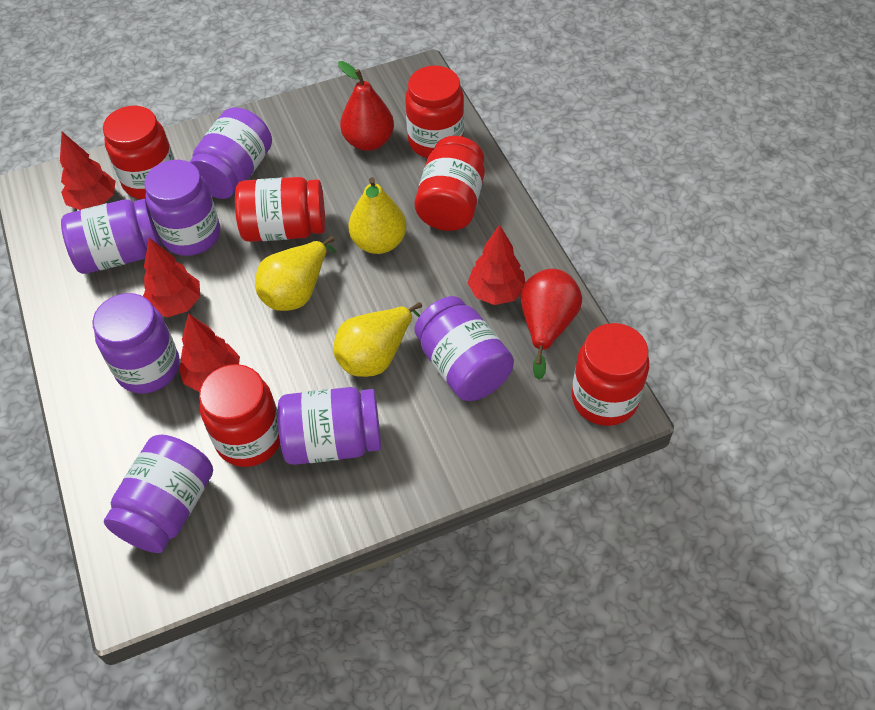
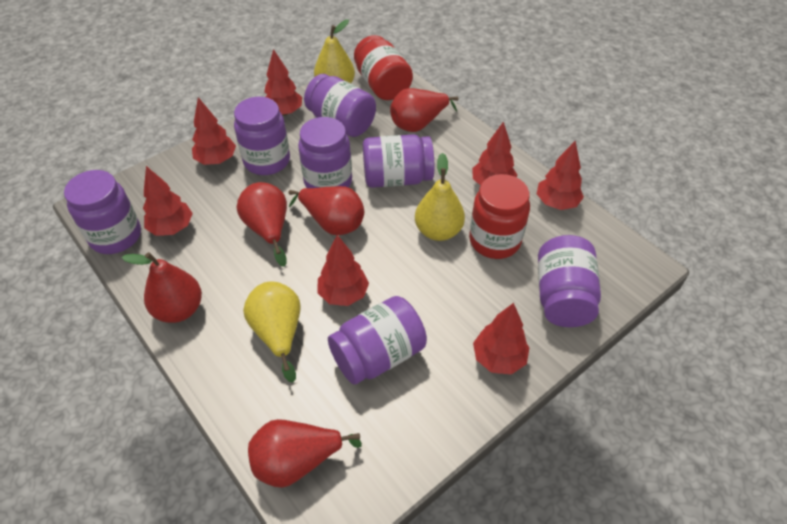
red jar: 6 -> 2
red pear: 2 -> 5
red tree: 4 -> 7

